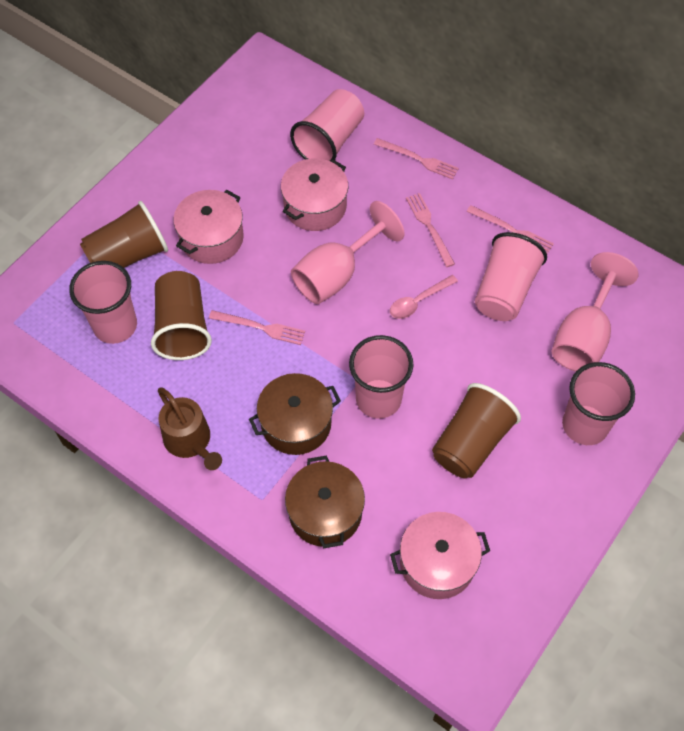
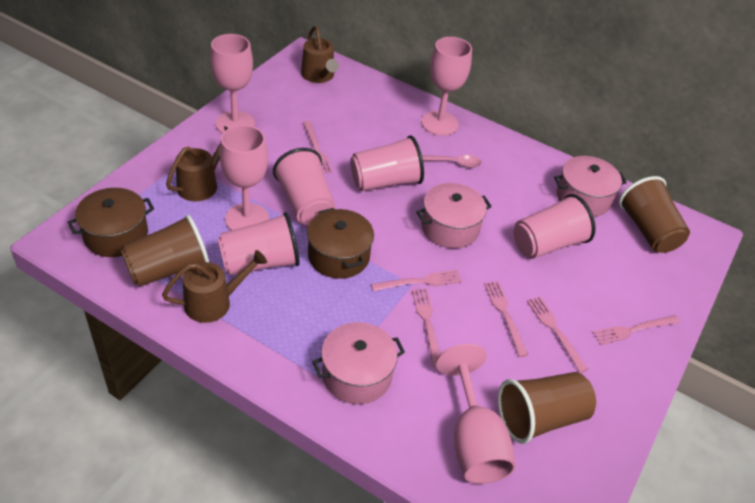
brown watering can: 1 -> 3
pink cup: 5 -> 4
pink fork: 4 -> 6
pink goblet: 2 -> 4

